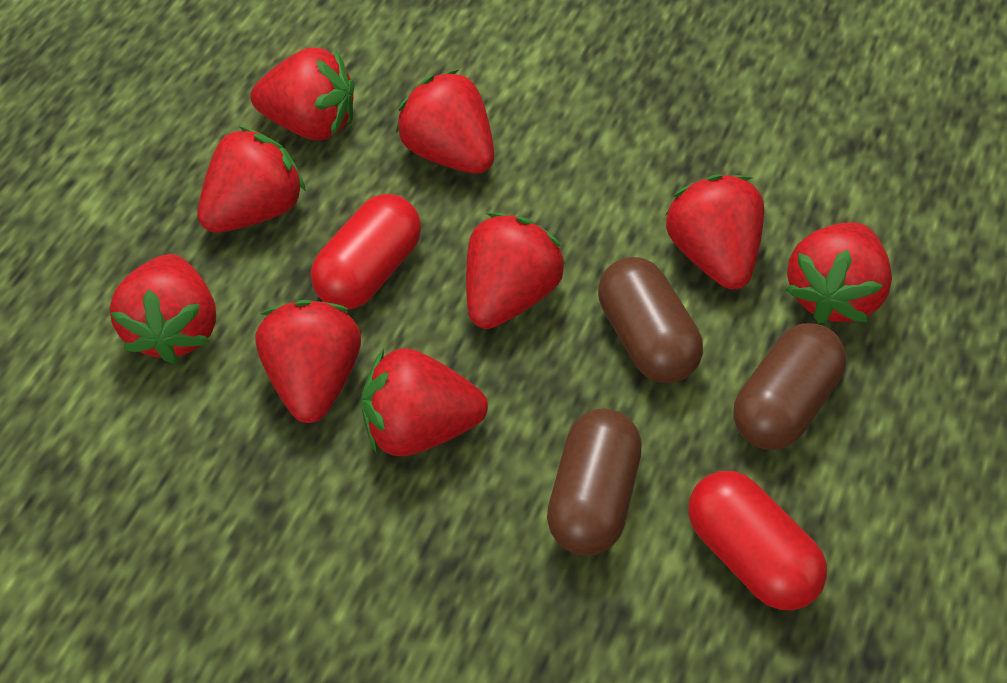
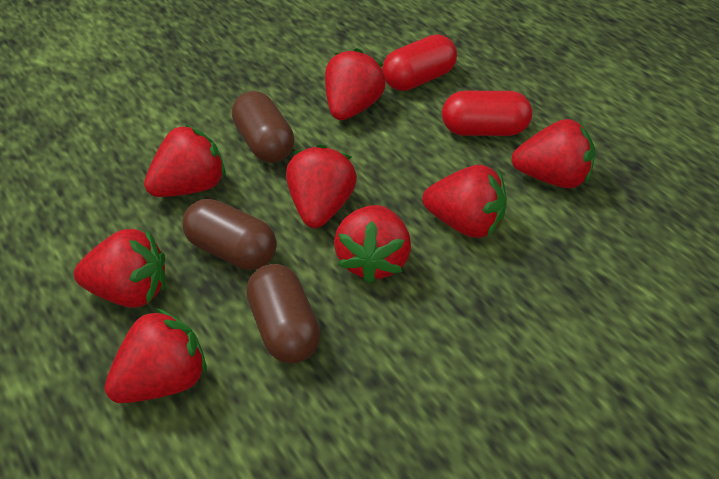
red strawberry: 9 -> 8

